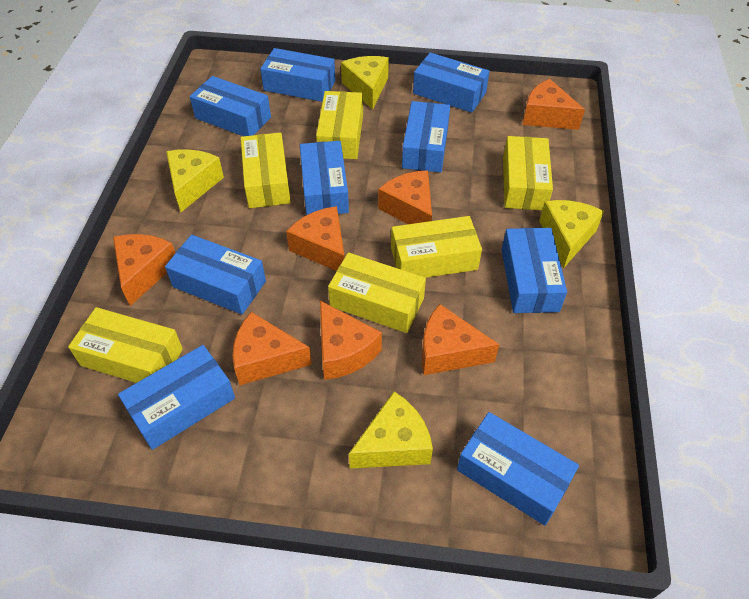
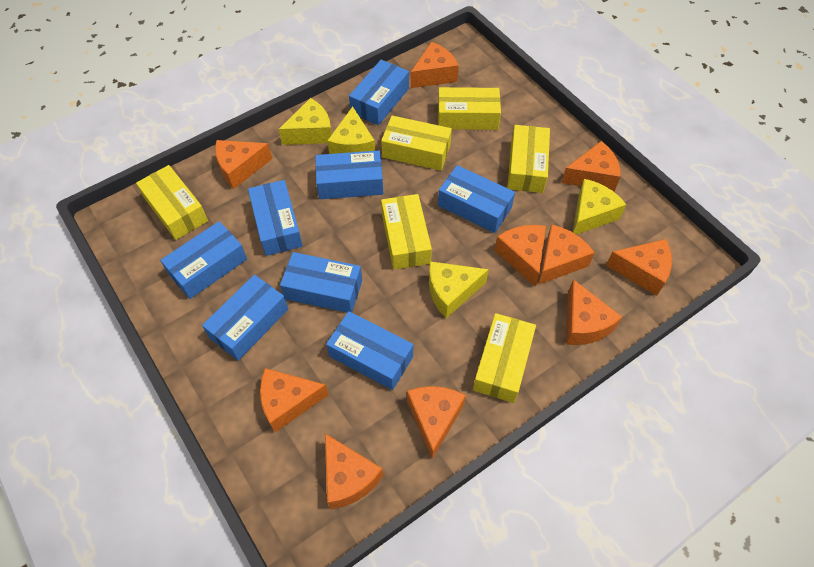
blue box: 9 -> 8
orange cheese: 7 -> 10

